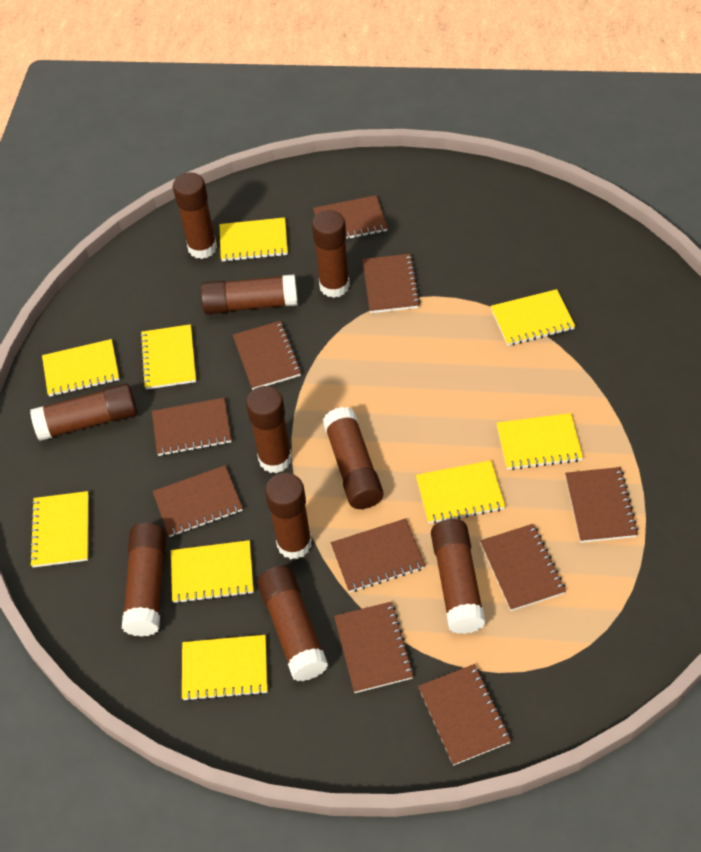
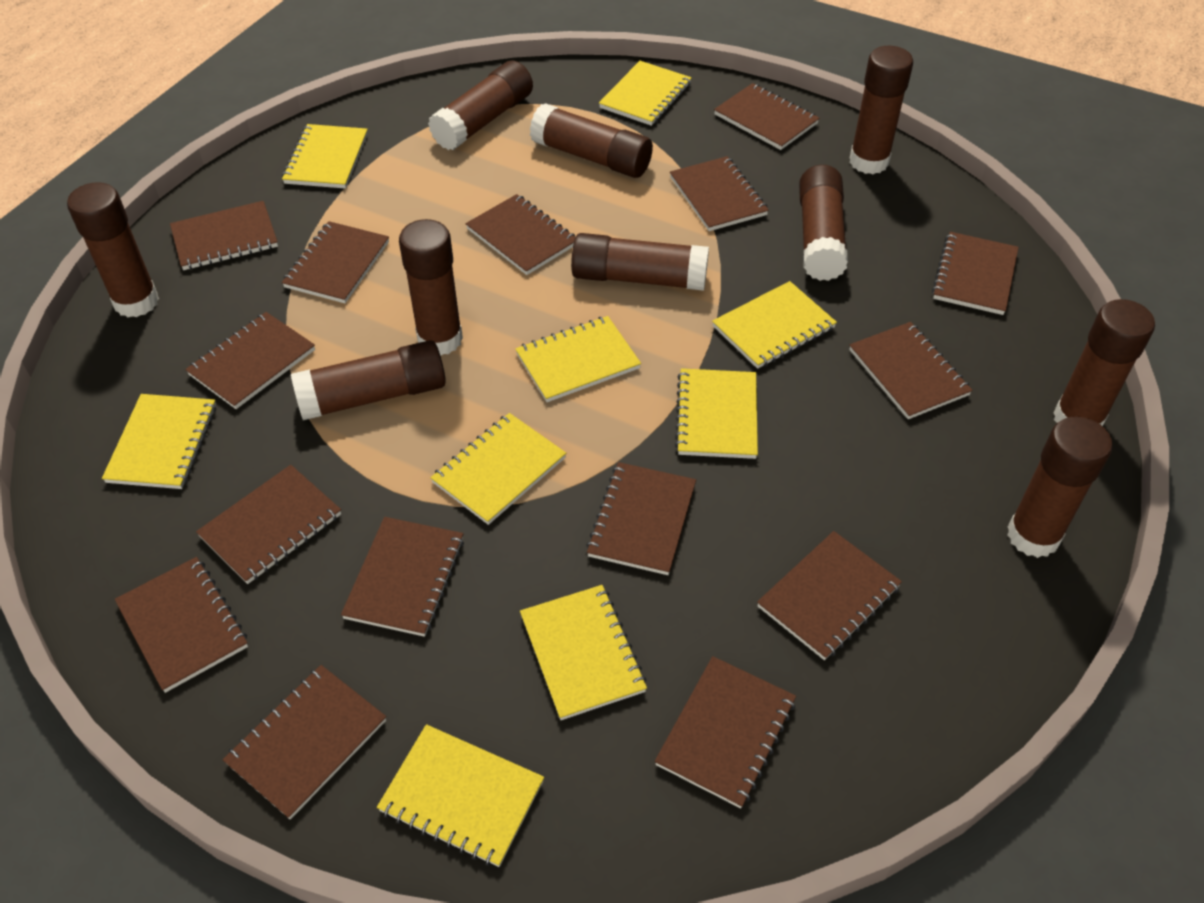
brown notebook: 10 -> 15

